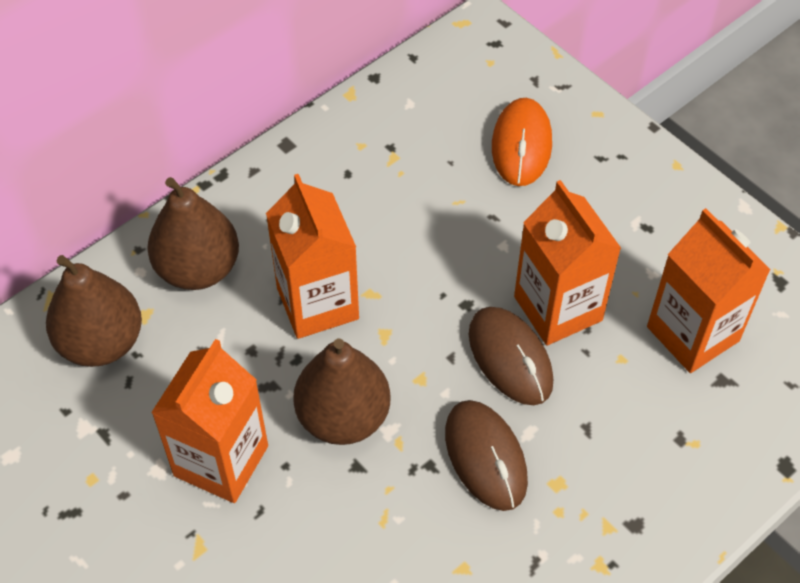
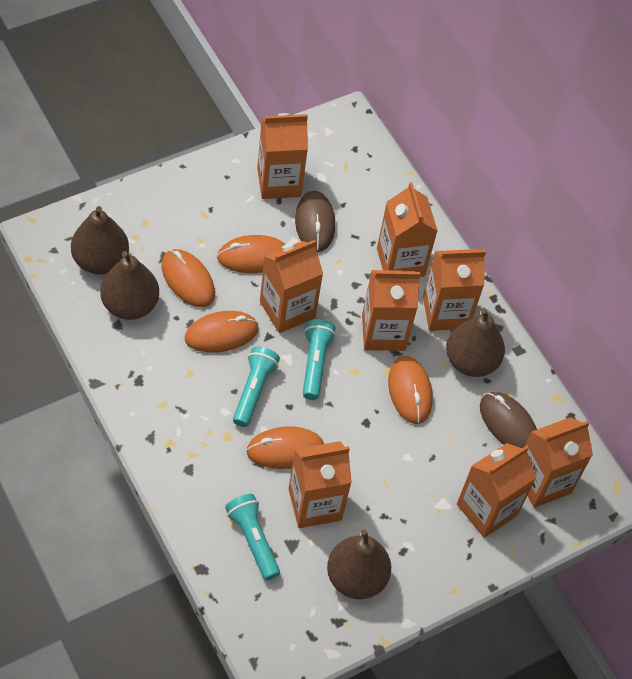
brown pear: 3 -> 4
orange carton: 4 -> 8
orange mouse: 1 -> 5
turquoise flashlight: 0 -> 3

